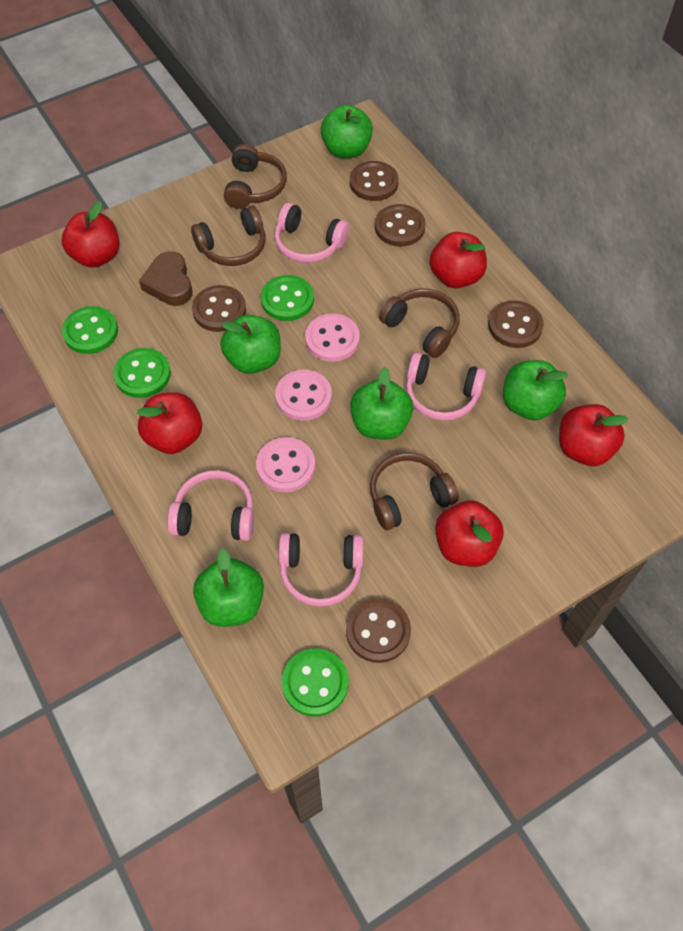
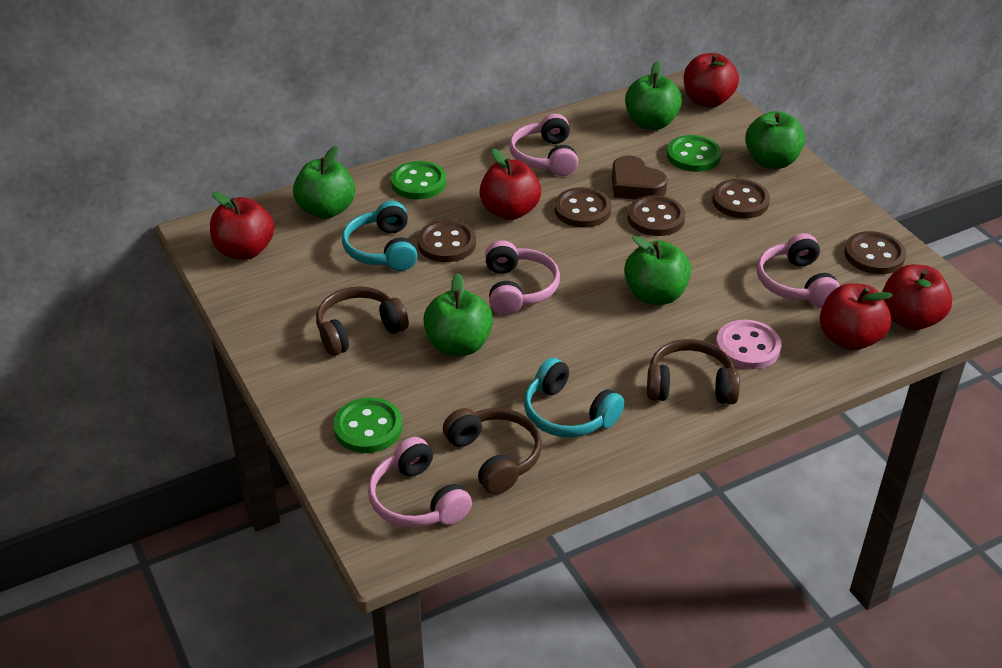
brown headphones: 4 -> 3
green button: 4 -> 3
pink button: 3 -> 1
turquoise headphones: 0 -> 2

